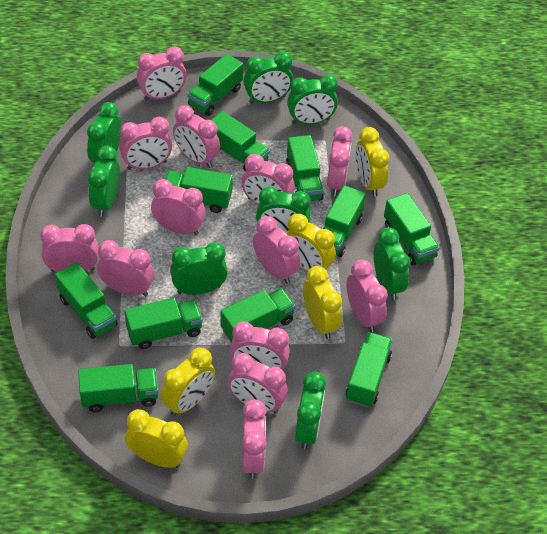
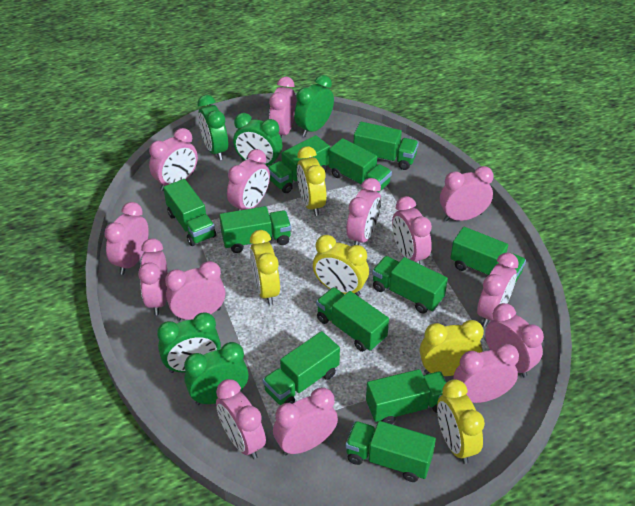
green clock: 8 -> 5
pink clock: 13 -> 14

